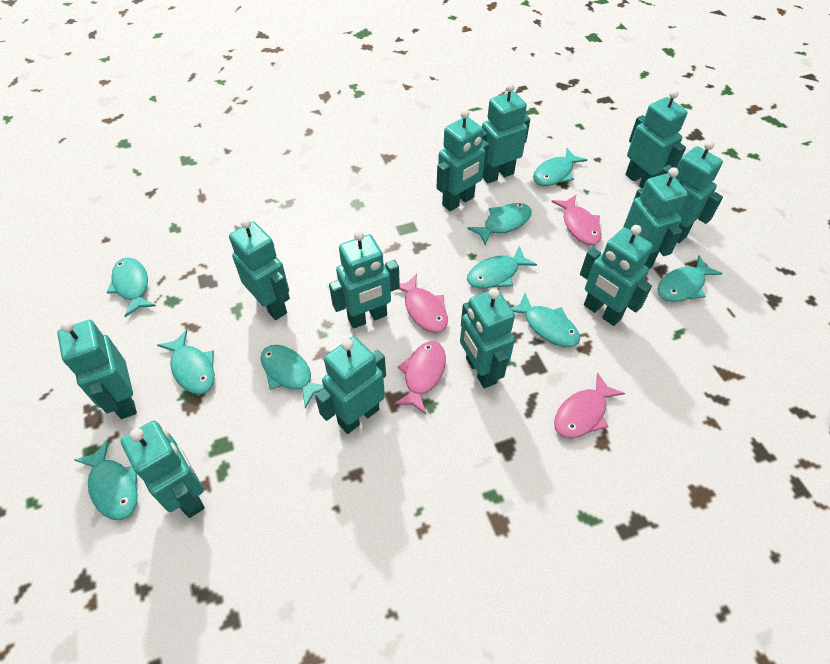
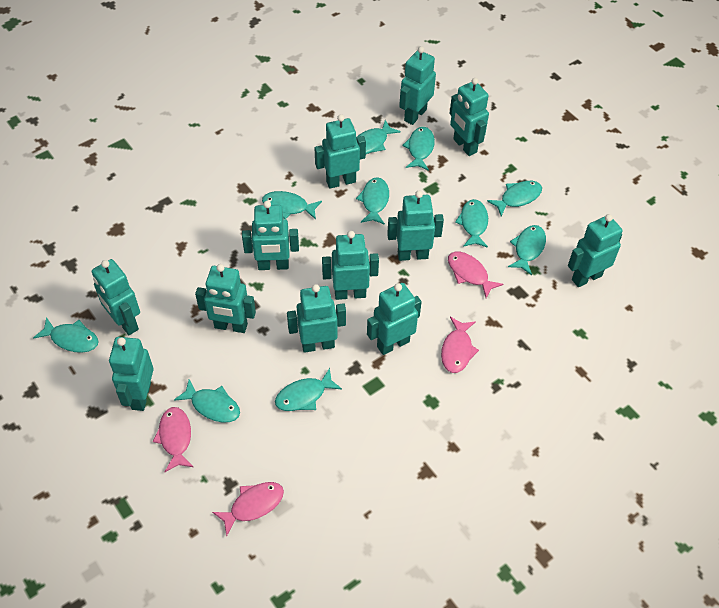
turquoise fish: 9 -> 10

